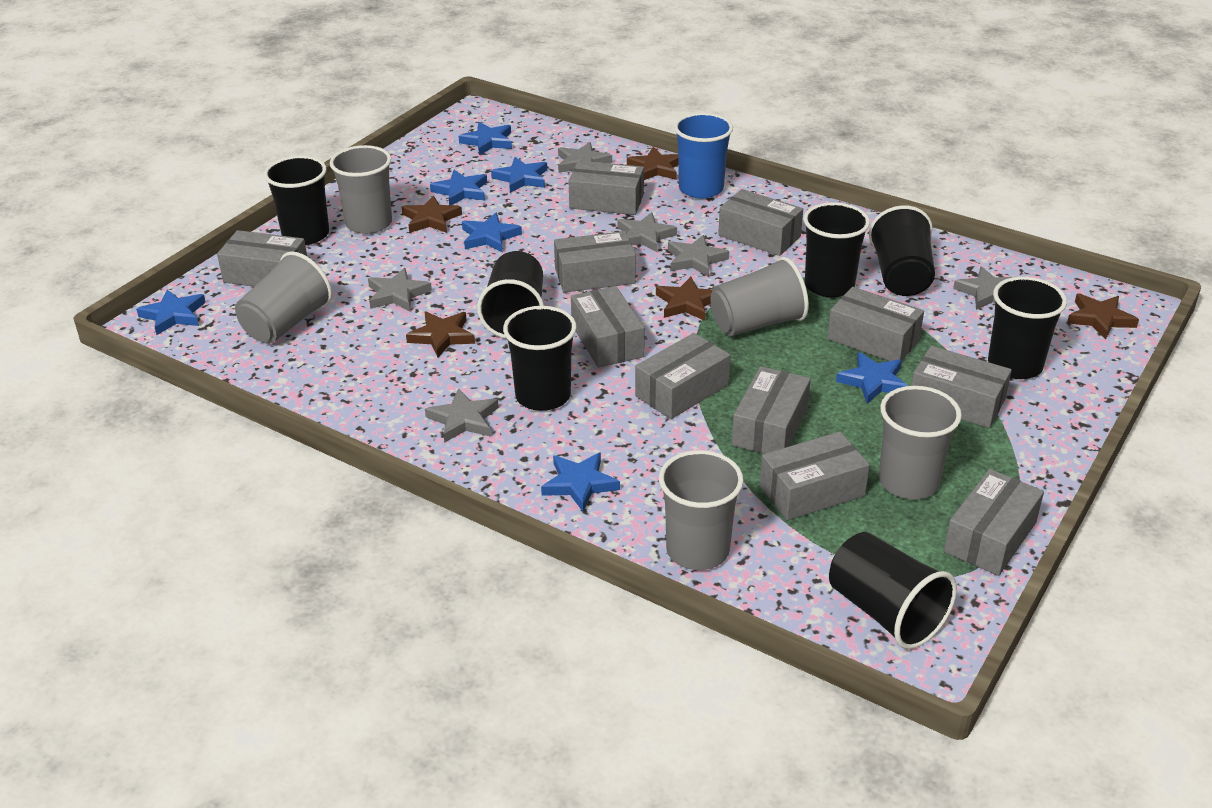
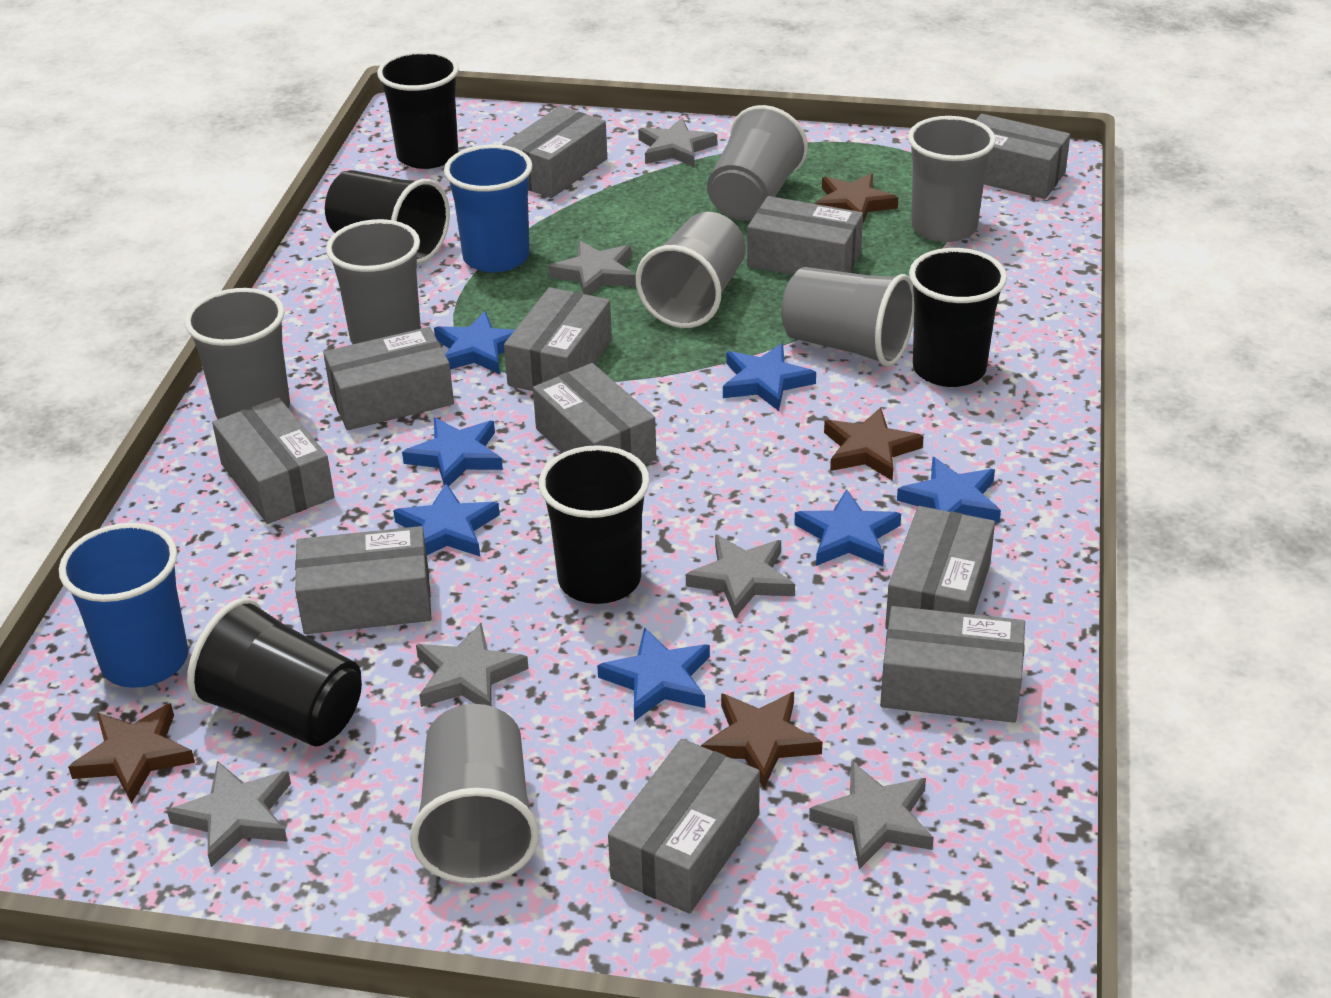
black cup: 7 -> 5
blue cup: 1 -> 2
brown star: 5 -> 4
grey cup: 5 -> 7

